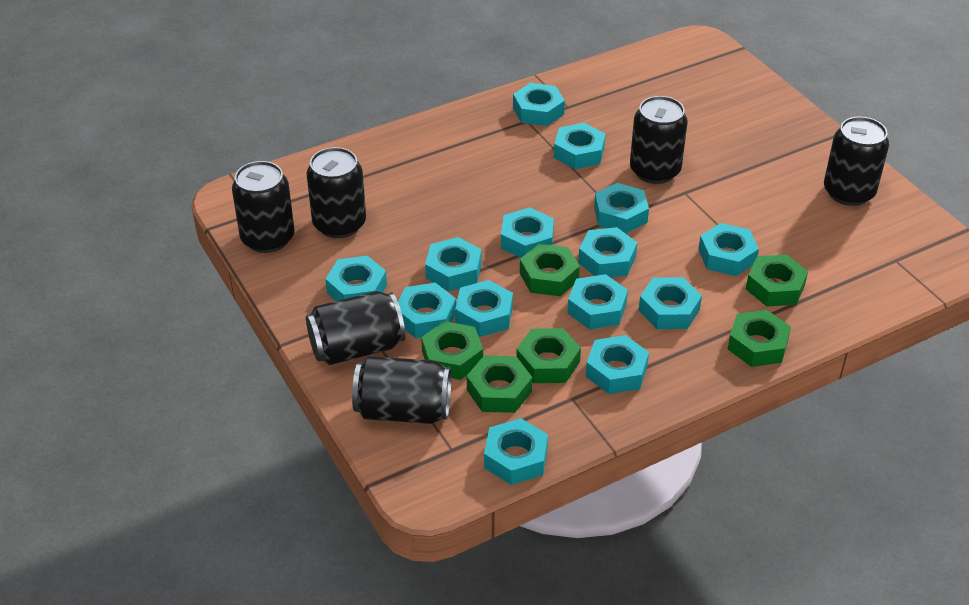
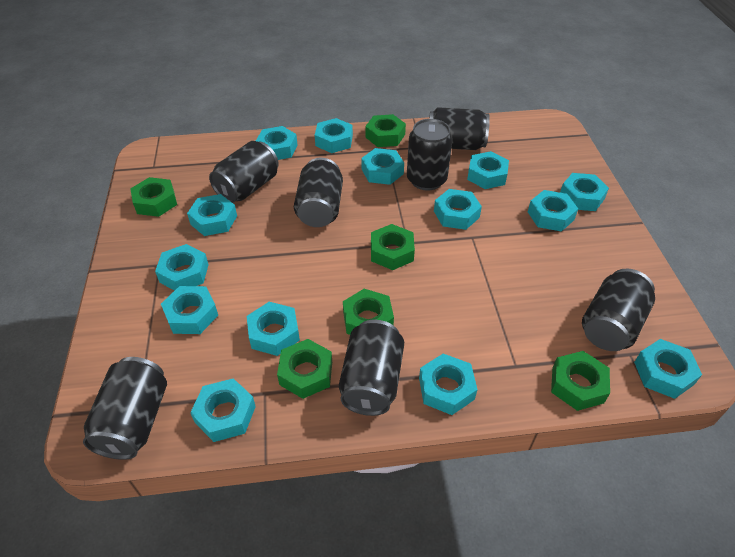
black can: 6 -> 7

